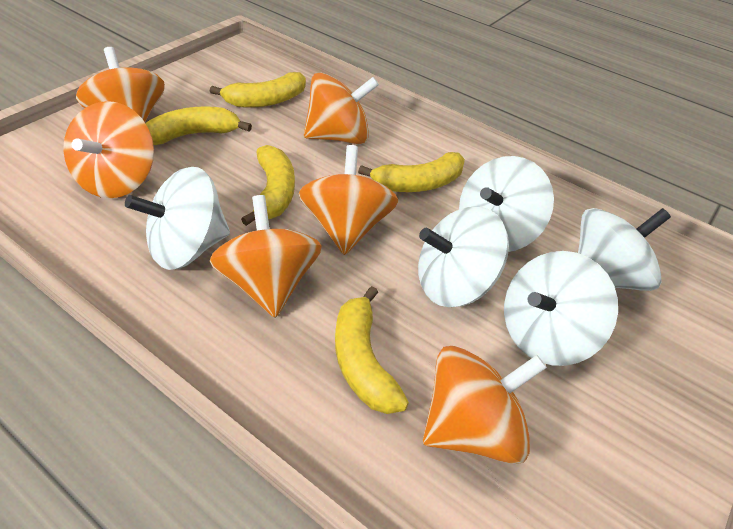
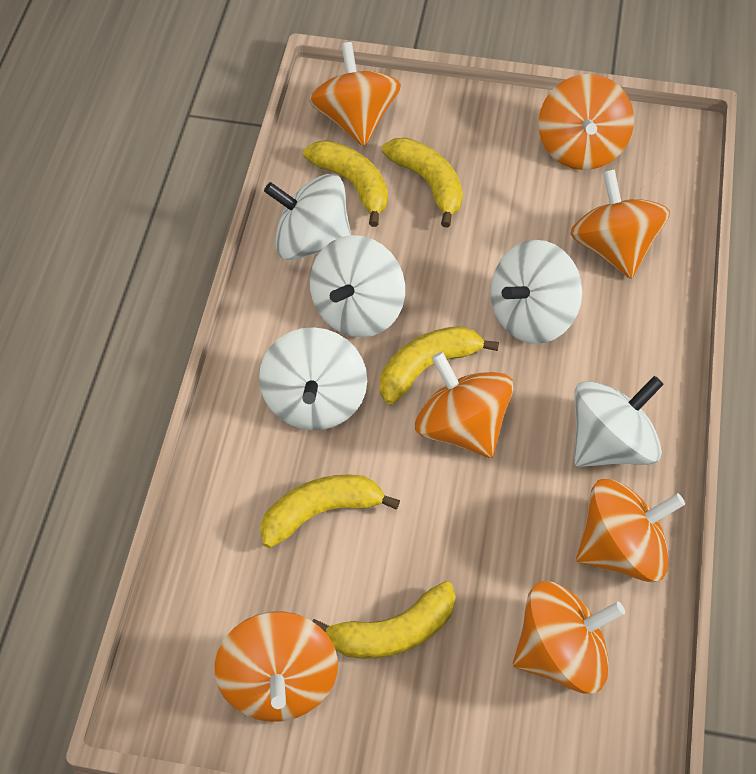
orange spinning top: 6 -> 7

